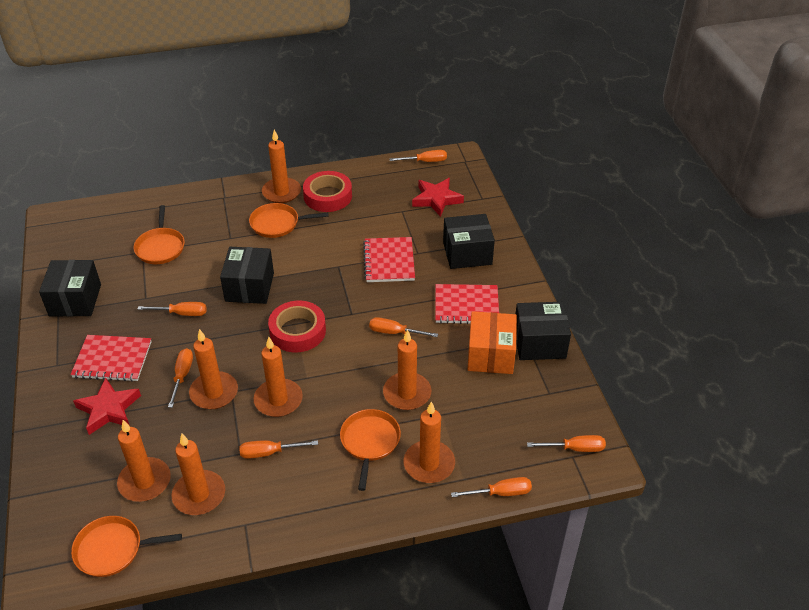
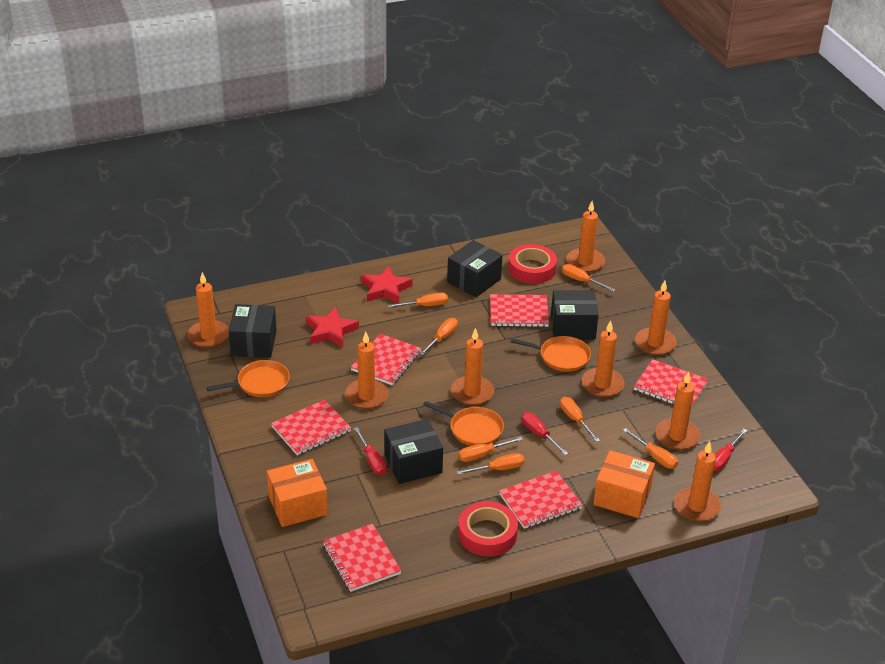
orange box: 1 -> 2
orange candle: 7 -> 8
orange pan: 4 -> 3
red notebook: 3 -> 6
red screwdriver: 0 -> 3

